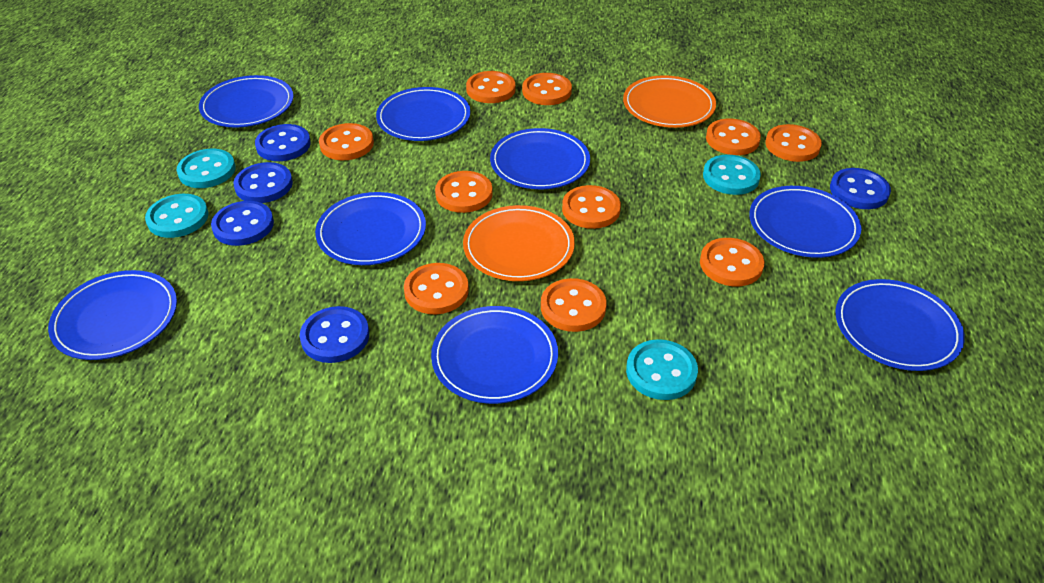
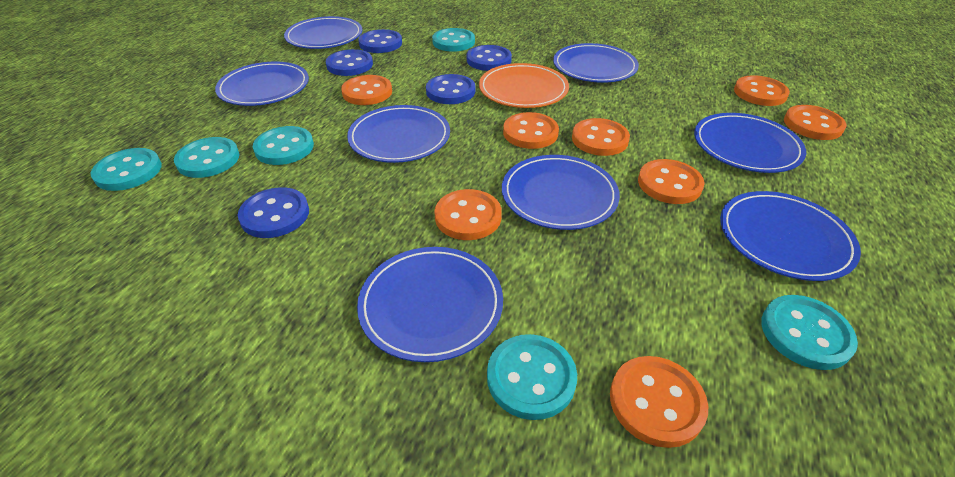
orange button: 10 -> 8
orange plate: 2 -> 1
turquoise button: 4 -> 6

